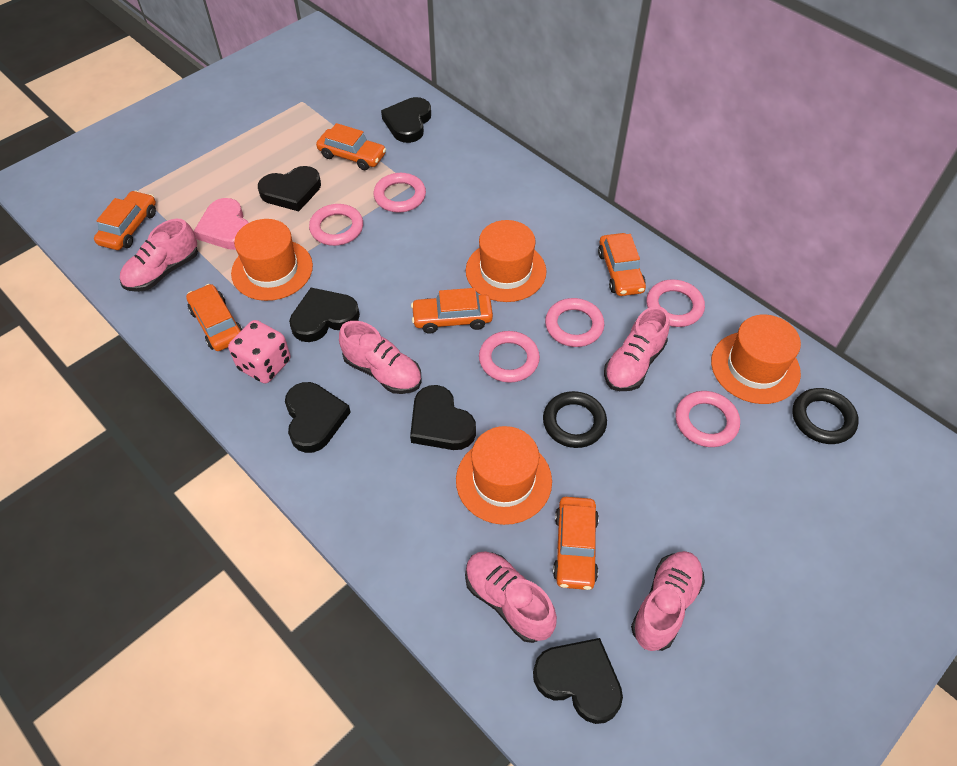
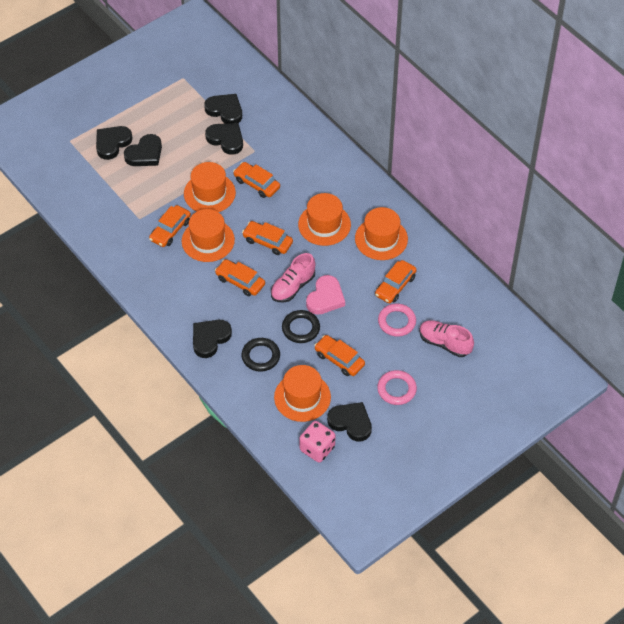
orange hat: 4 -> 5
pink ring: 6 -> 2
pink shoe: 5 -> 2

